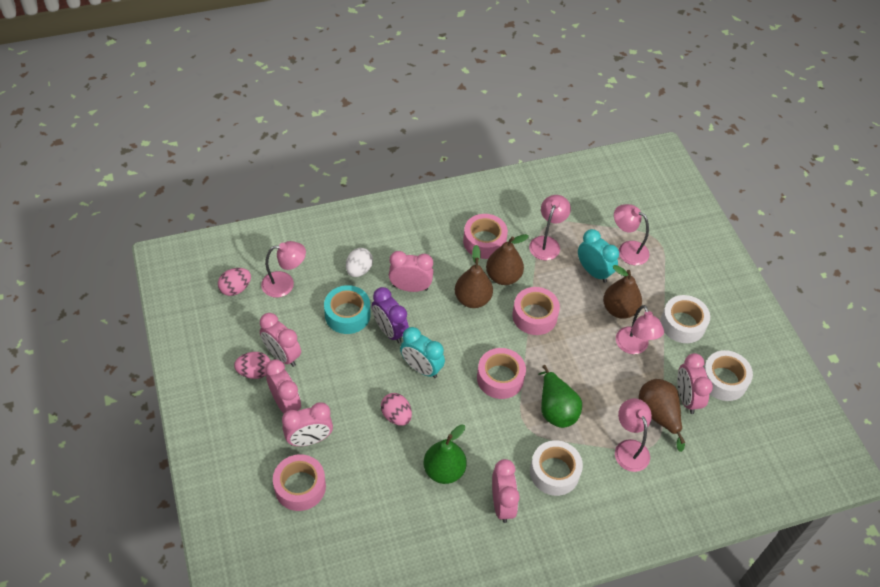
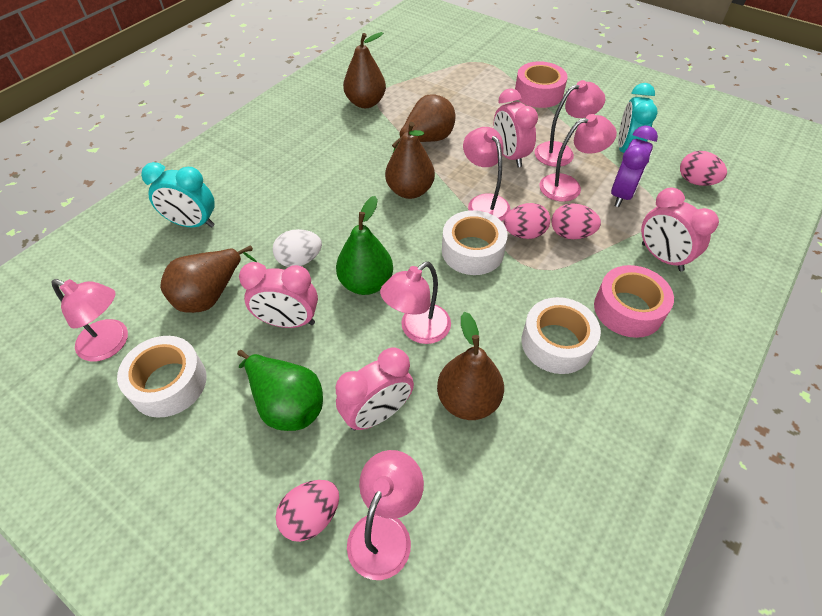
brown pear: 4 -> 5
pink clock: 6 -> 4
pink egg: 3 -> 4
pink lamp: 5 -> 6
pink tape: 4 -> 2
turquoise tape: 1 -> 0

